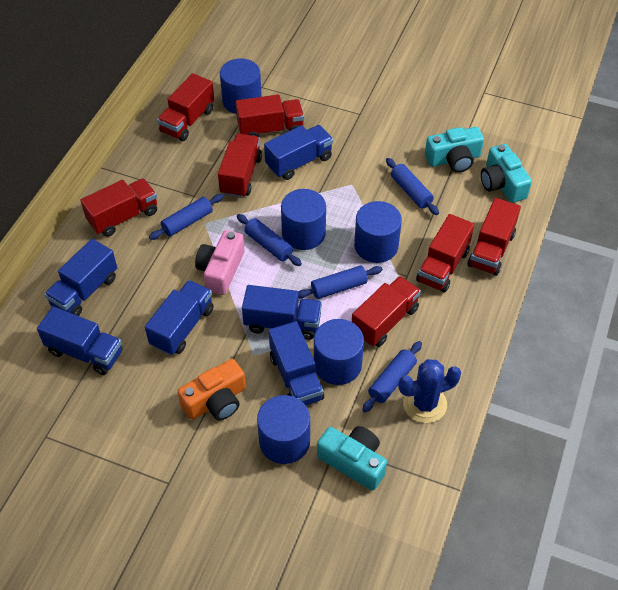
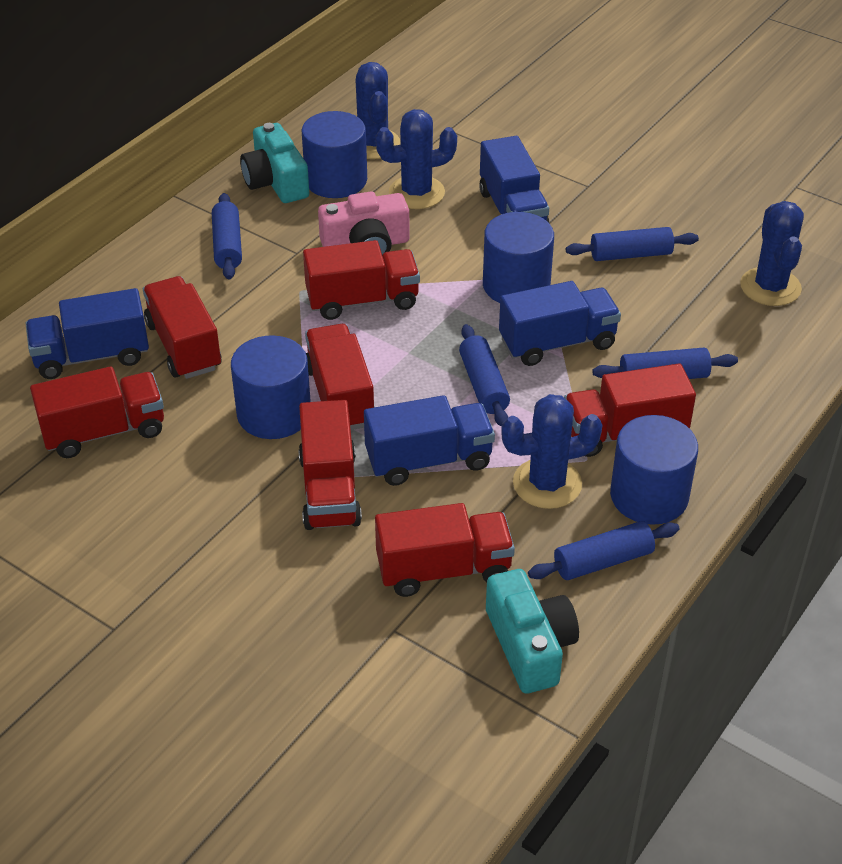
blue cactus: 1 -> 4
blue cylinder: 5 -> 4
blue truck: 6 -> 4
orange camera: 1 -> 0
turquoise camera: 3 -> 2

